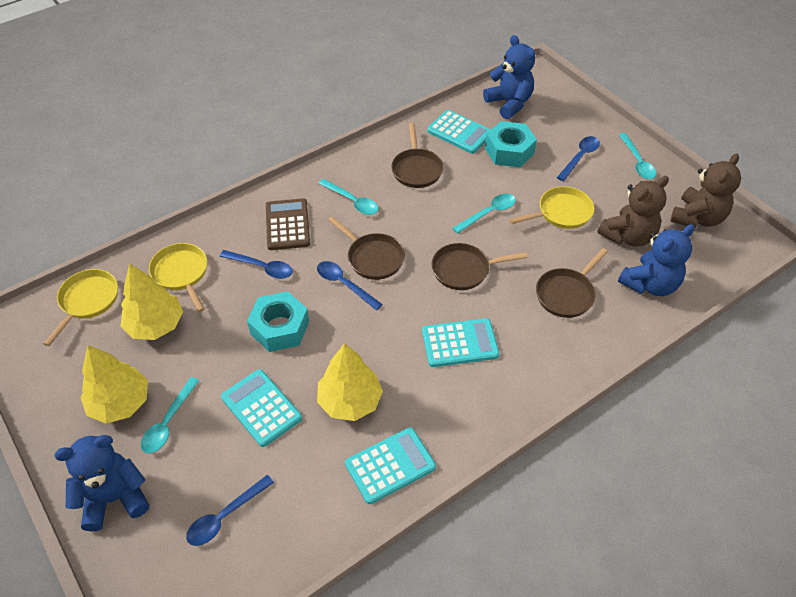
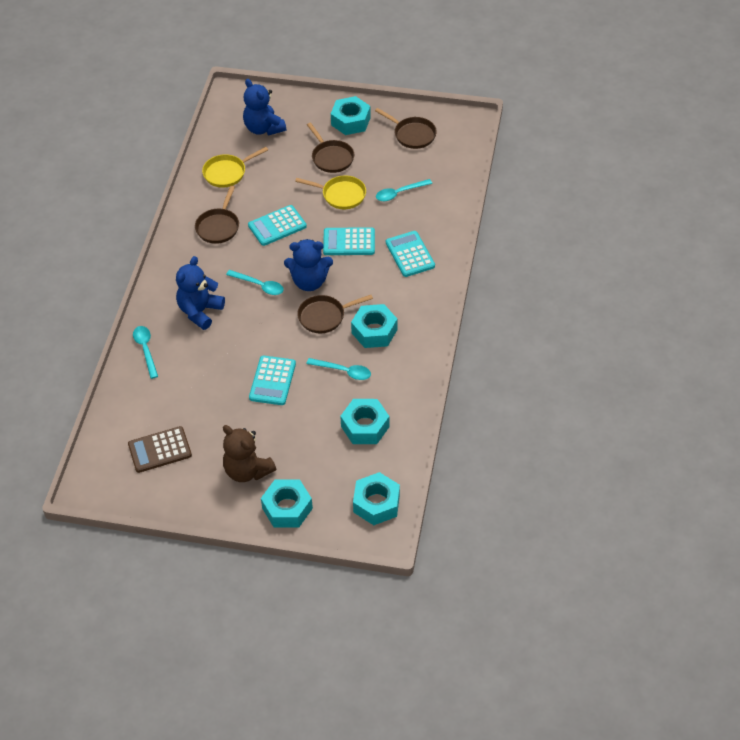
blue spoon: 4 -> 0
brown teddy bear: 2 -> 1
turquoise nut: 2 -> 5
yellow pan: 3 -> 2
yellow tree: 3 -> 0

